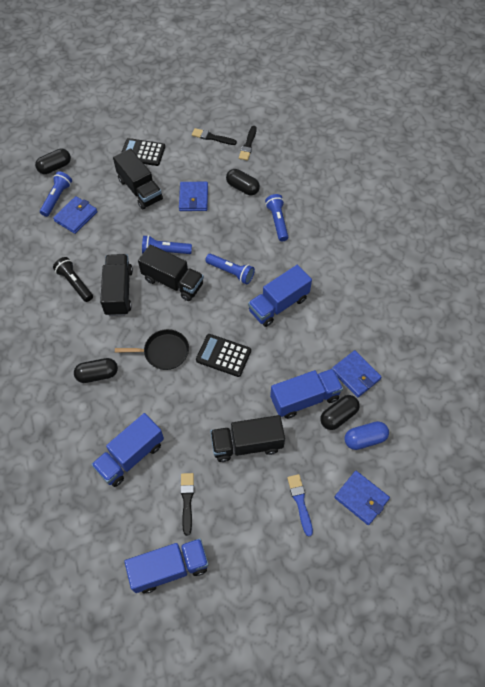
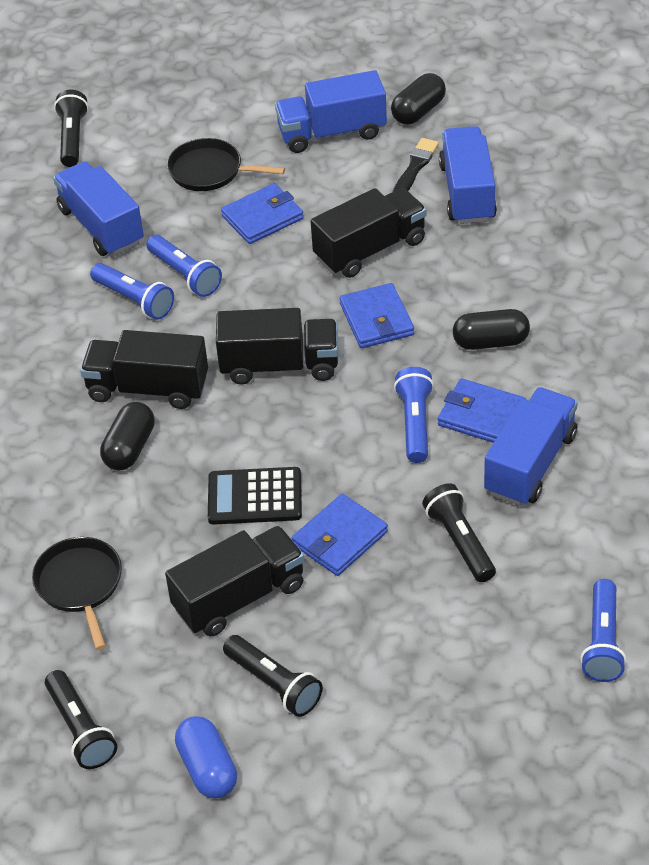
black brush: 3 -> 1
black calculator: 2 -> 1
black capsule: 4 -> 3
black flashlight: 1 -> 4
black pan: 1 -> 2
blue brush: 1 -> 0

